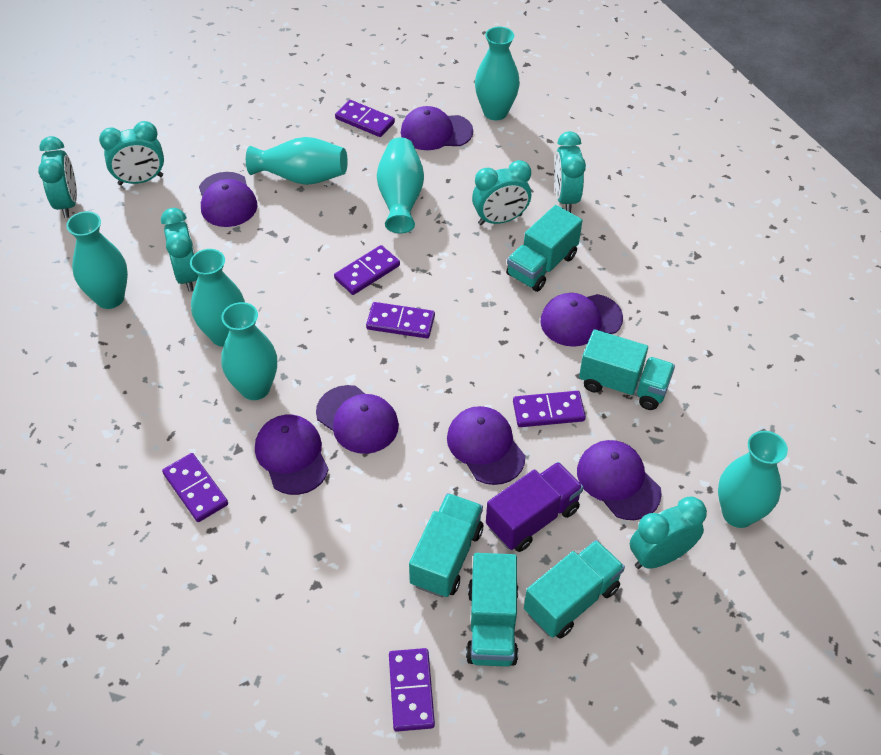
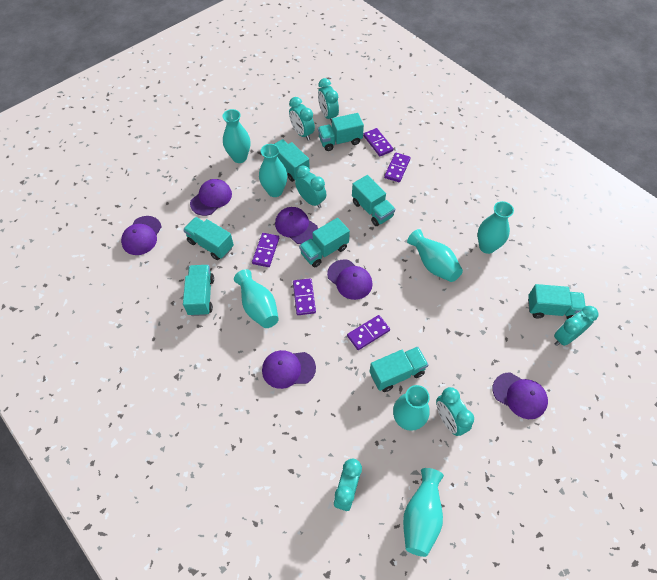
purple cap: 7 -> 6
purple domino: 6 -> 5
purple truck: 1 -> 0
turquoise truck: 5 -> 8

